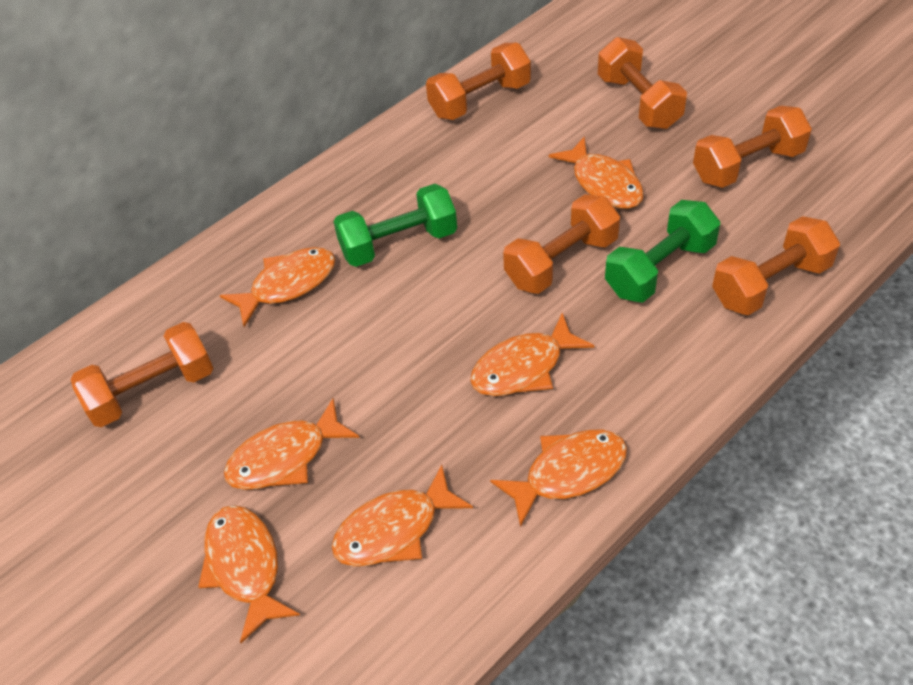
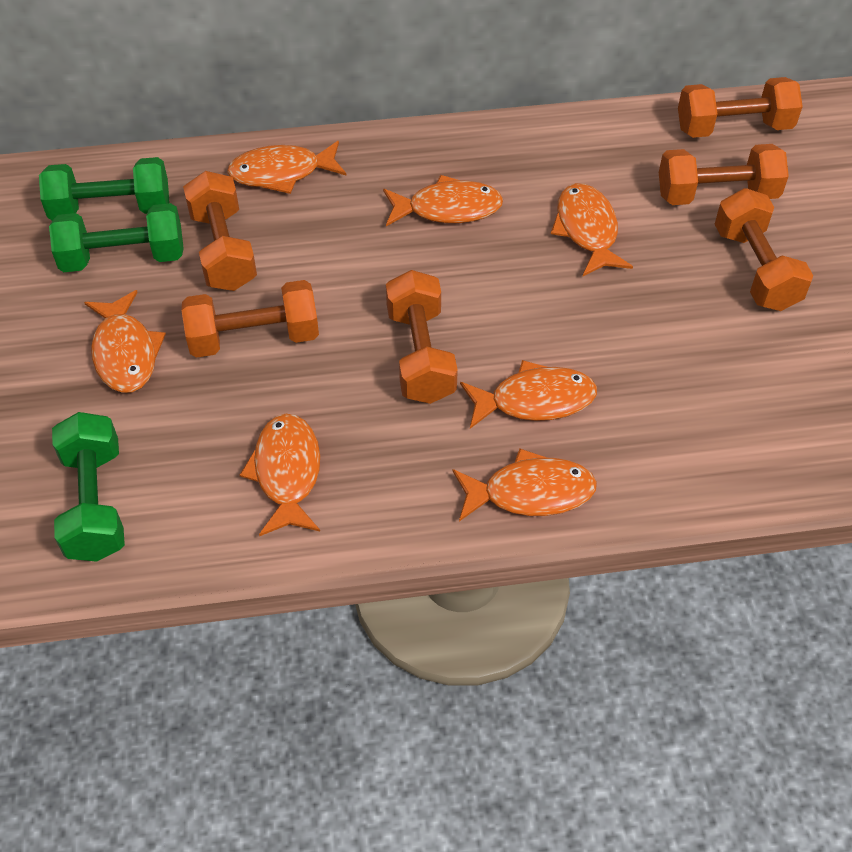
green dumbbell: 2 -> 3

